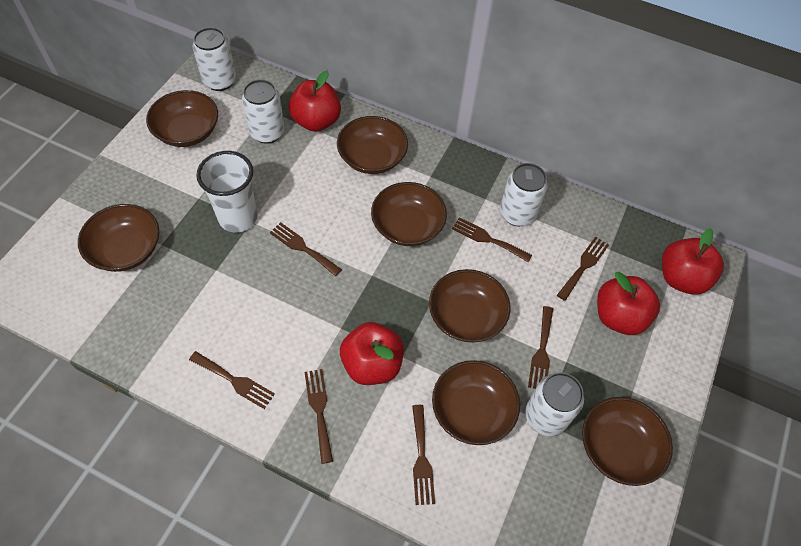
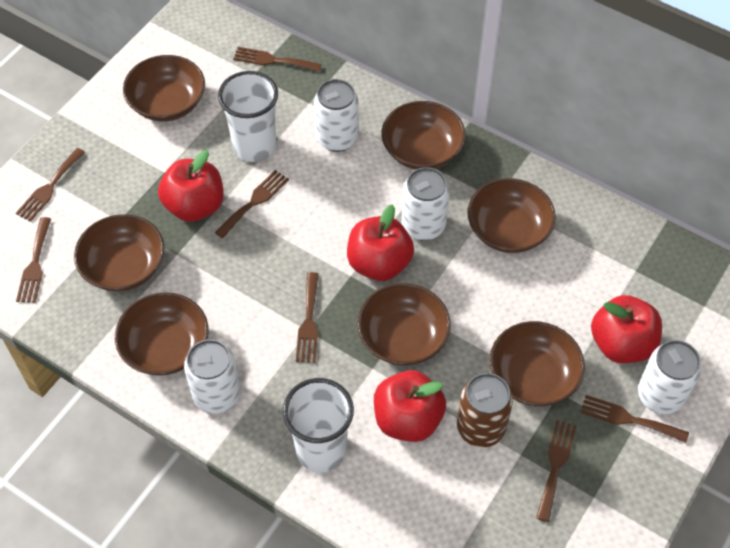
brown can: 0 -> 1
white cup: 1 -> 2

